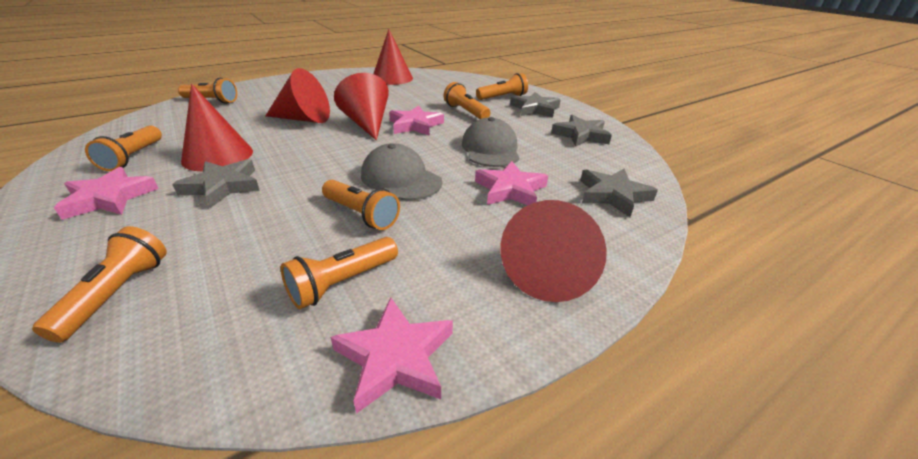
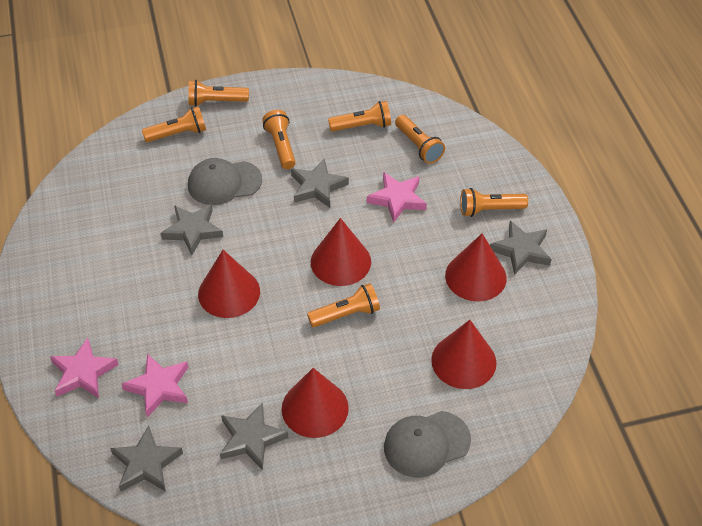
grey star: 4 -> 5
pink star: 4 -> 3

